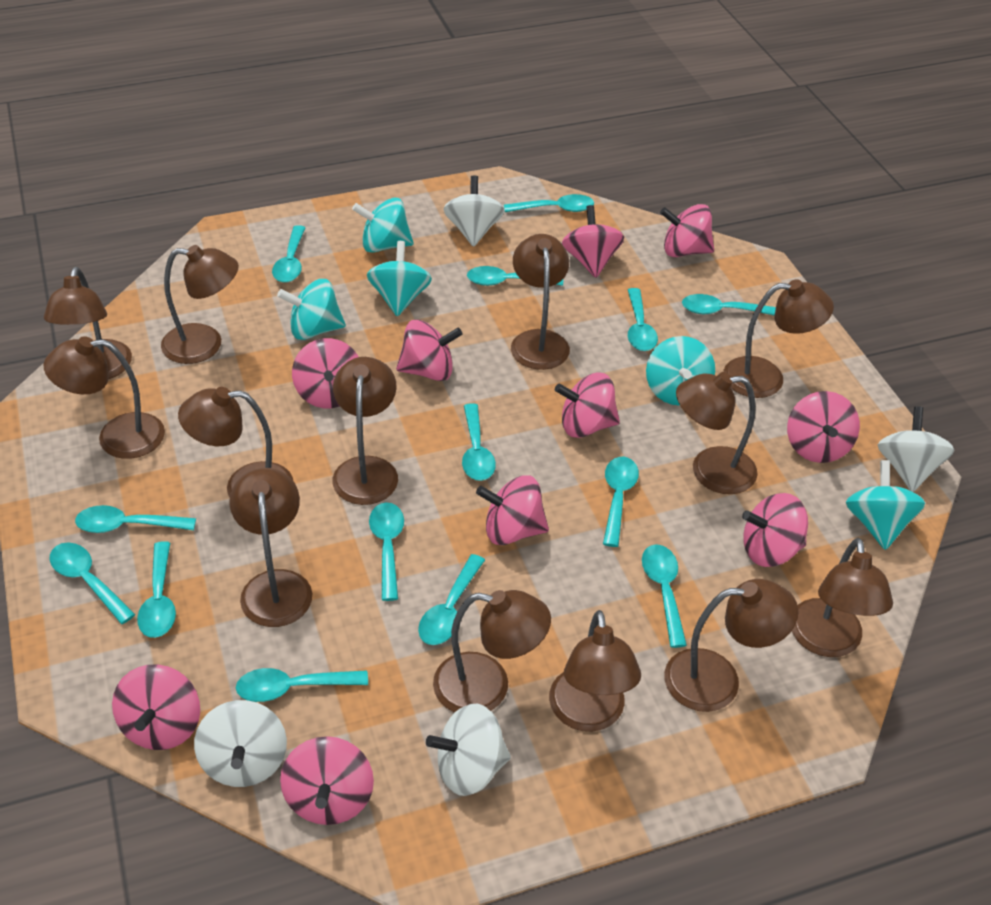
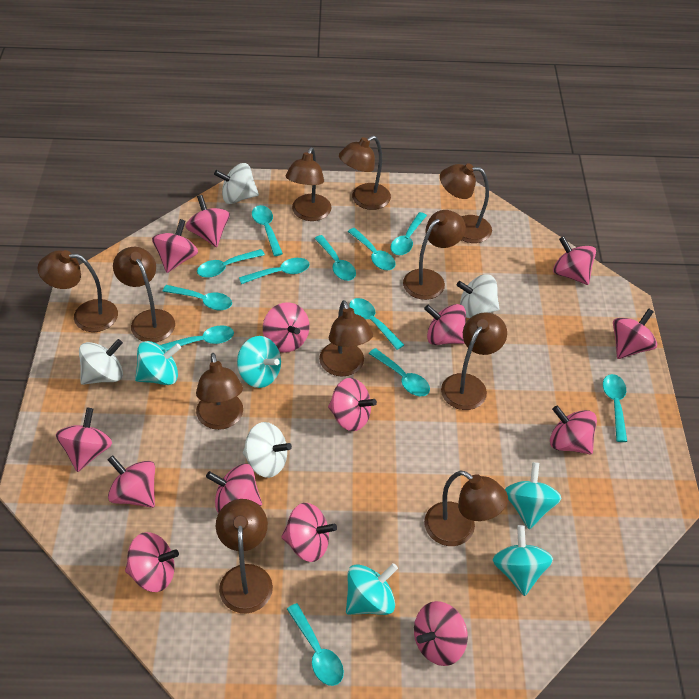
brown lamp: 13 -> 11
pink spinning top: 10 -> 14
turquoise spoon: 14 -> 12

